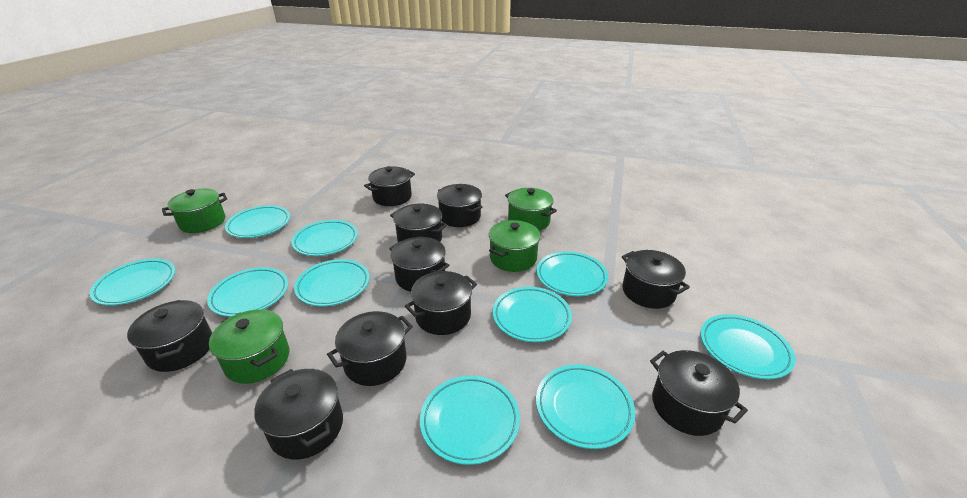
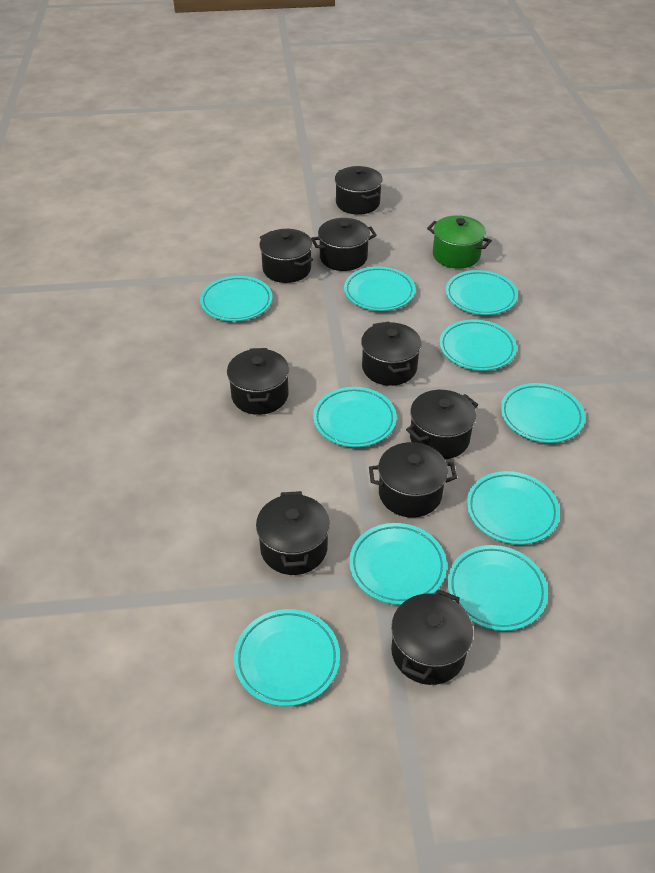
black pot: 10 -> 9
green pot: 4 -> 1

